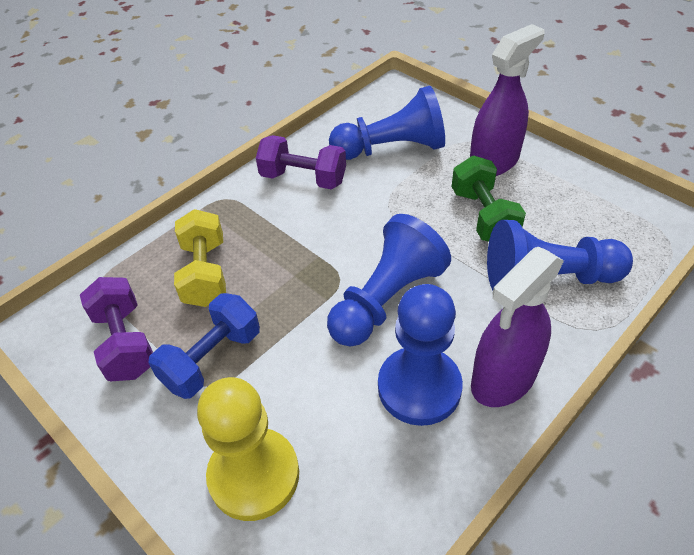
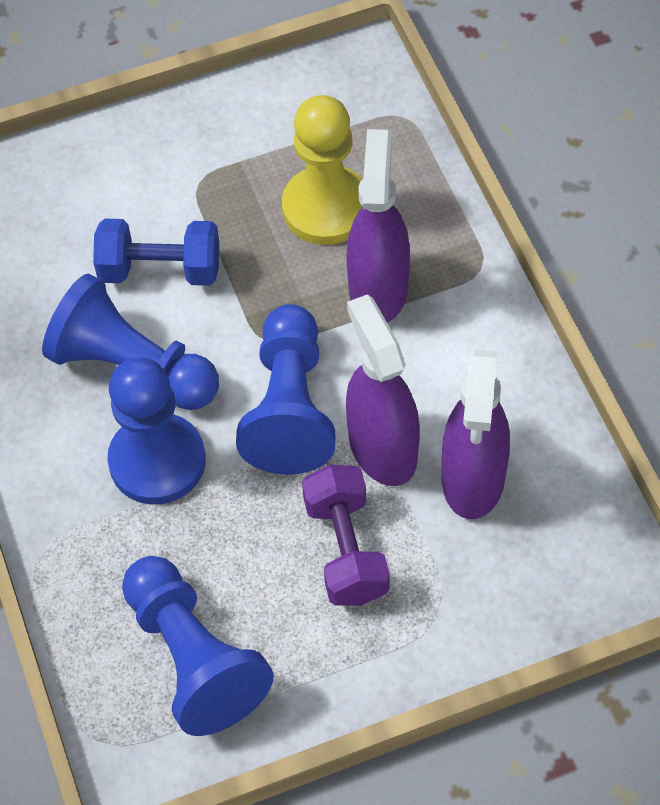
green dumbbell: 1 -> 0
purple dumbbell: 2 -> 1
purple spray bottle: 2 -> 3
yellow dumbbell: 1 -> 0

